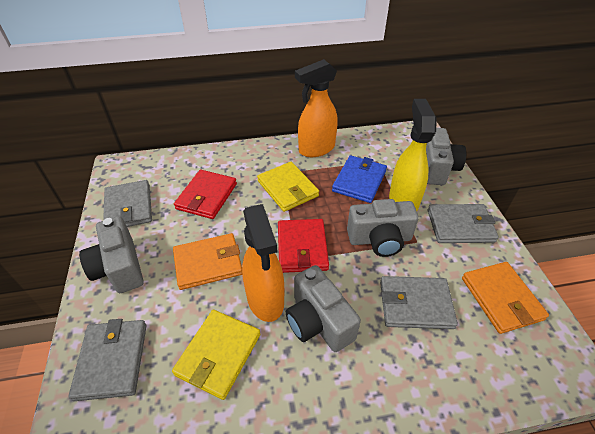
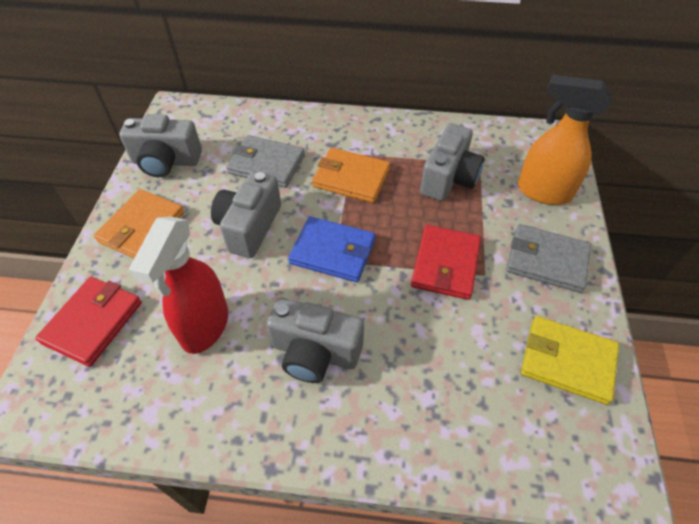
grey wallet: 4 -> 2
orange spray bottle: 2 -> 1
red spray bottle: 0 -> 1
yellow spray bottle: 1 -> 0
yellow wallet: 2 -> 1

